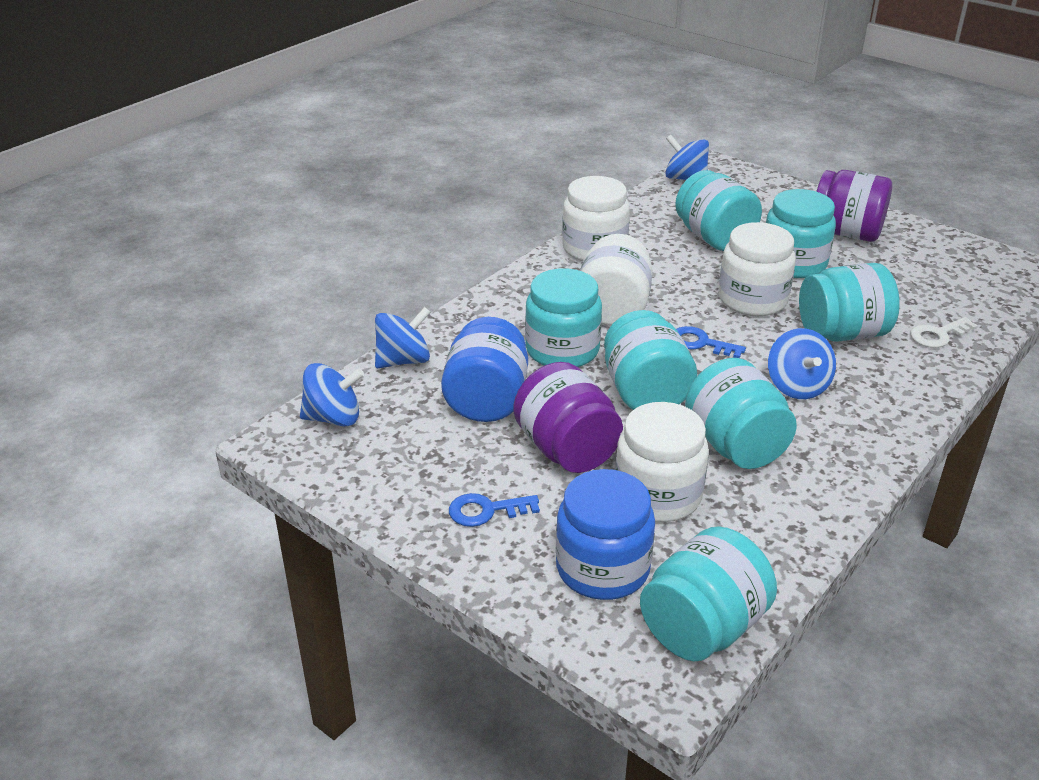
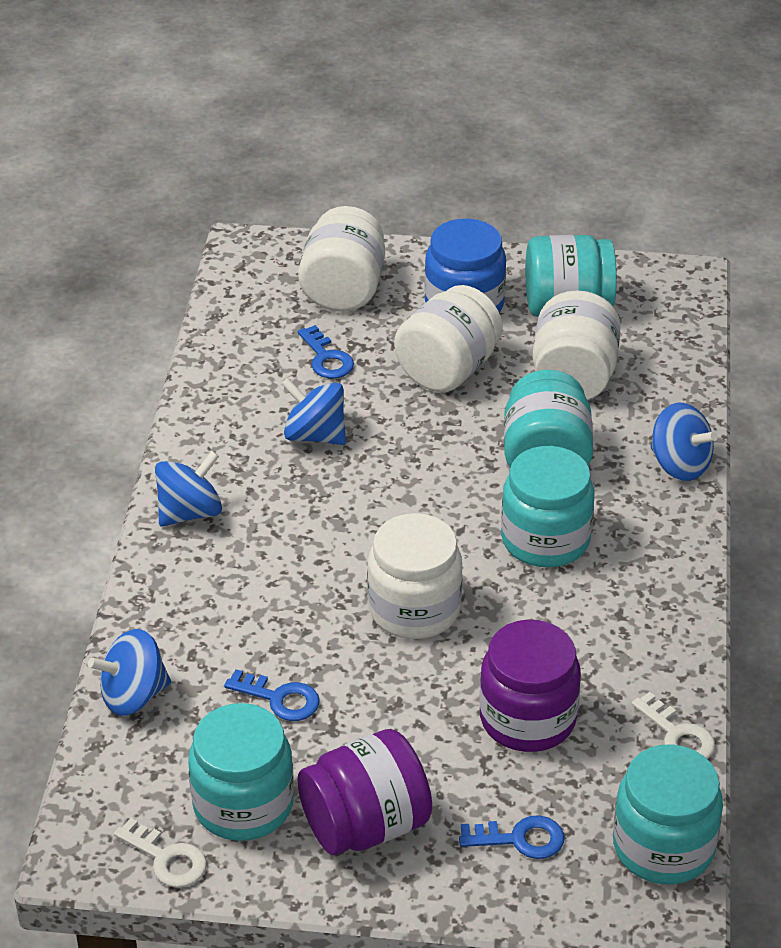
blue jar: 2 -> 1
blue key: 2 -> 3
turquoise jar: 7 -> 5
white key: 1 -> 2

